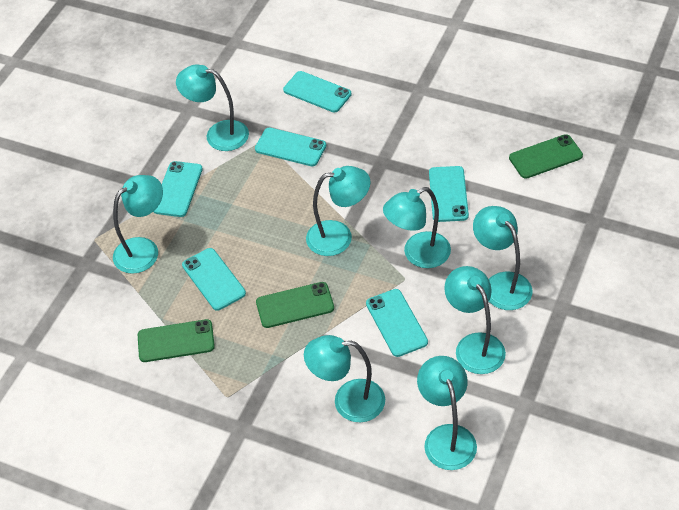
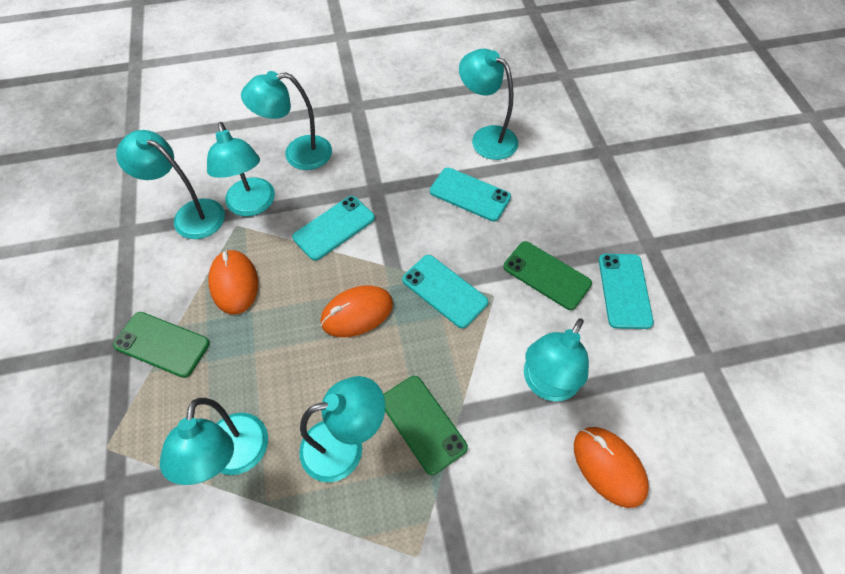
orange mouse: 0 -> 3
turquoise lamp: 8 -> 7
turquoise phone: 6 -> 4

